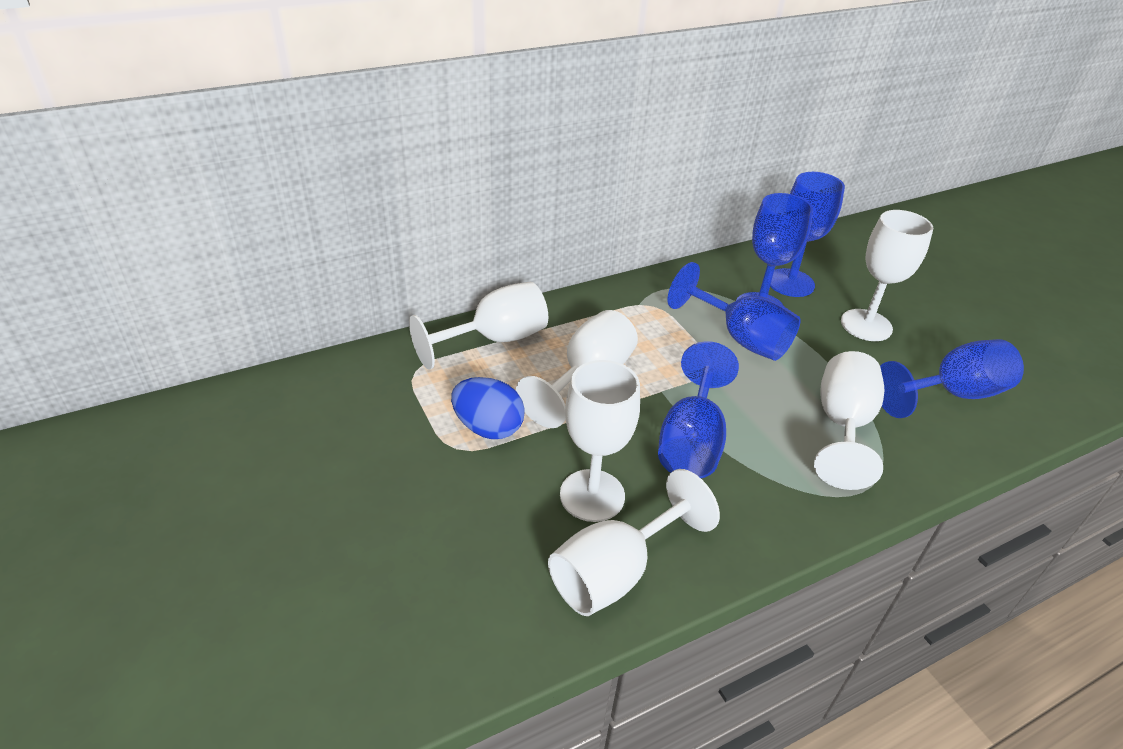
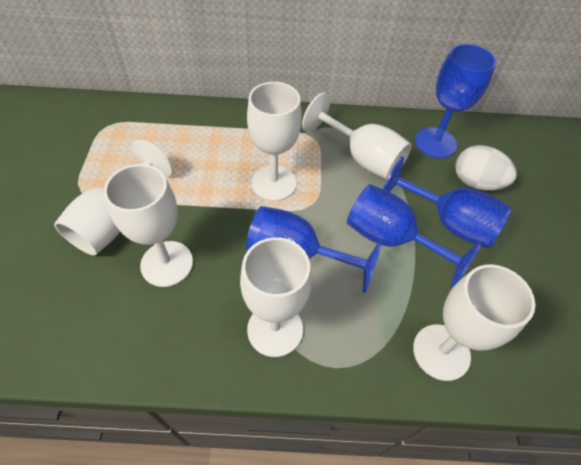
blue egg: 1 -> 0
blue goblet: 5 -> 4
white egg: 0 -> 1

